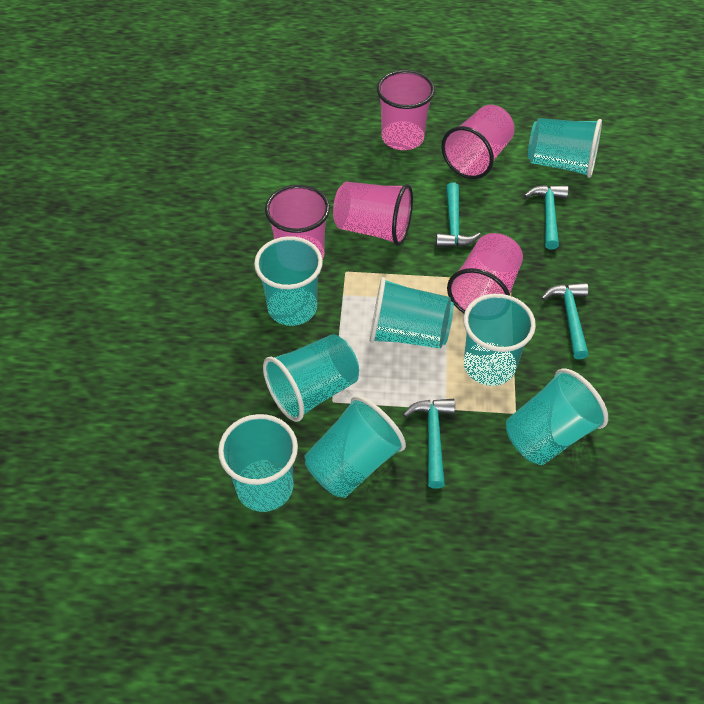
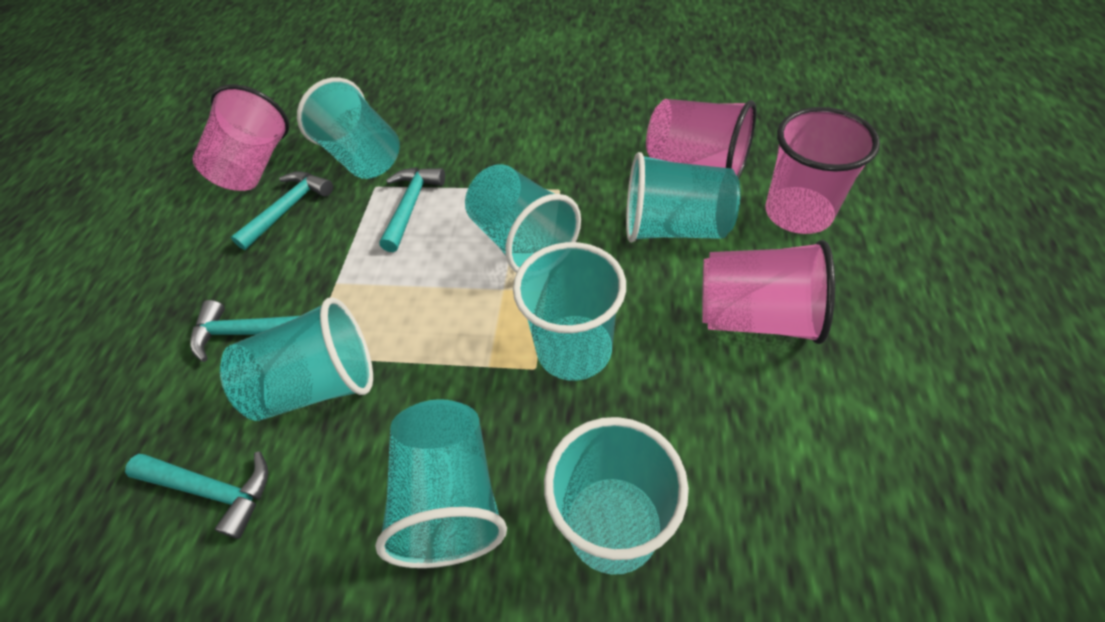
pink cup: 5 -> 4
turquoise cup: 8 -> 7

